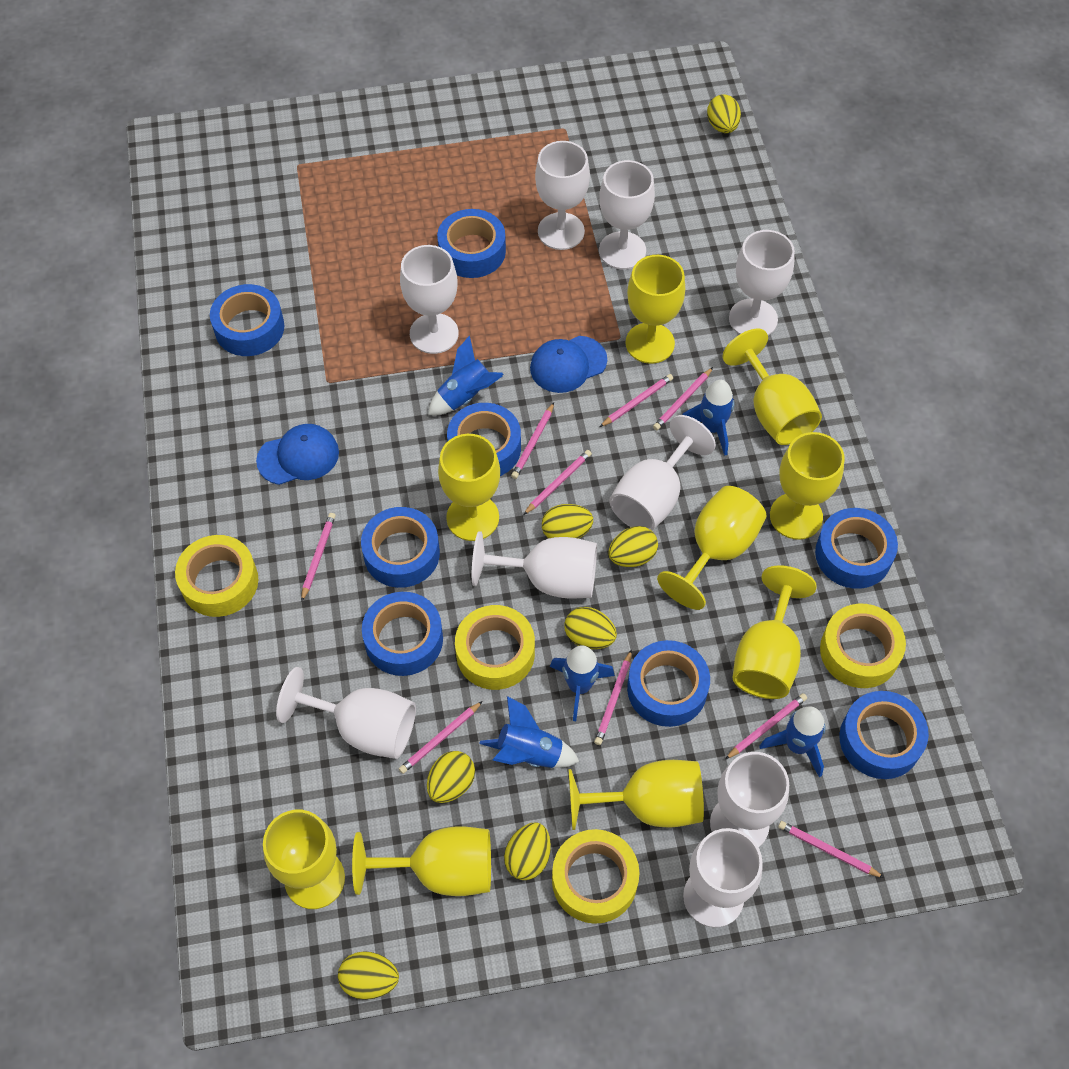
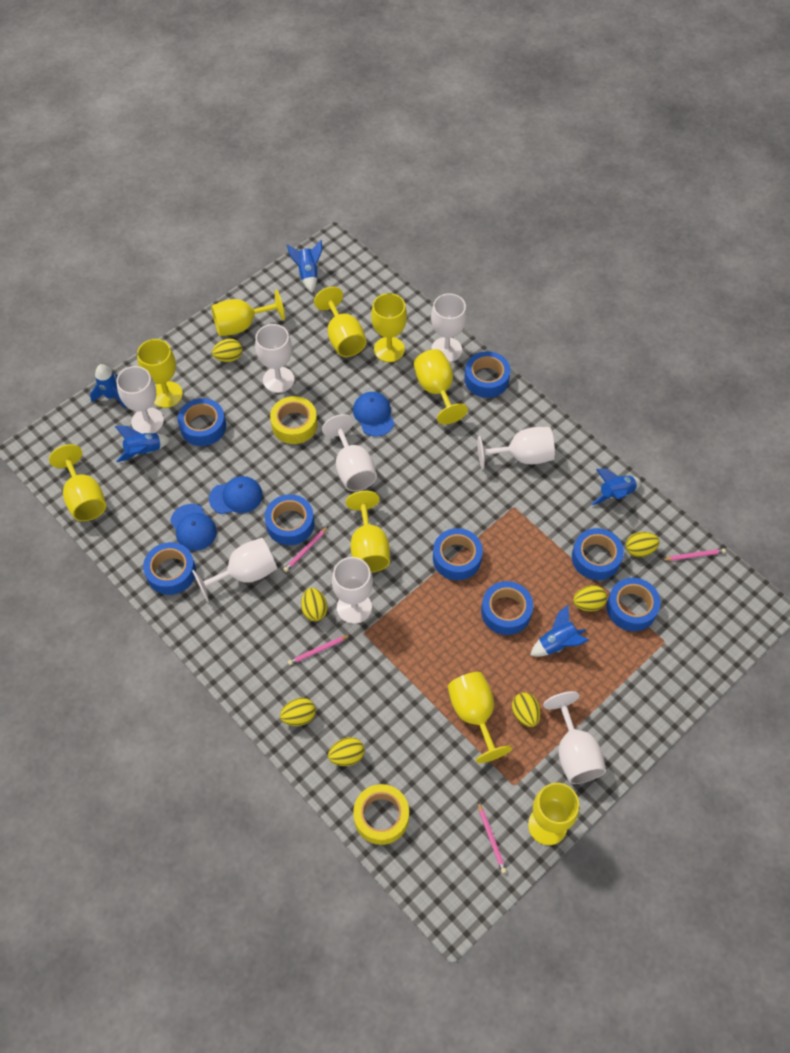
blue cap: 2 -> 3
pink pencil: 9 -> 4
white goblet: 9 -> 8
yellow tape: 4 -> 2

